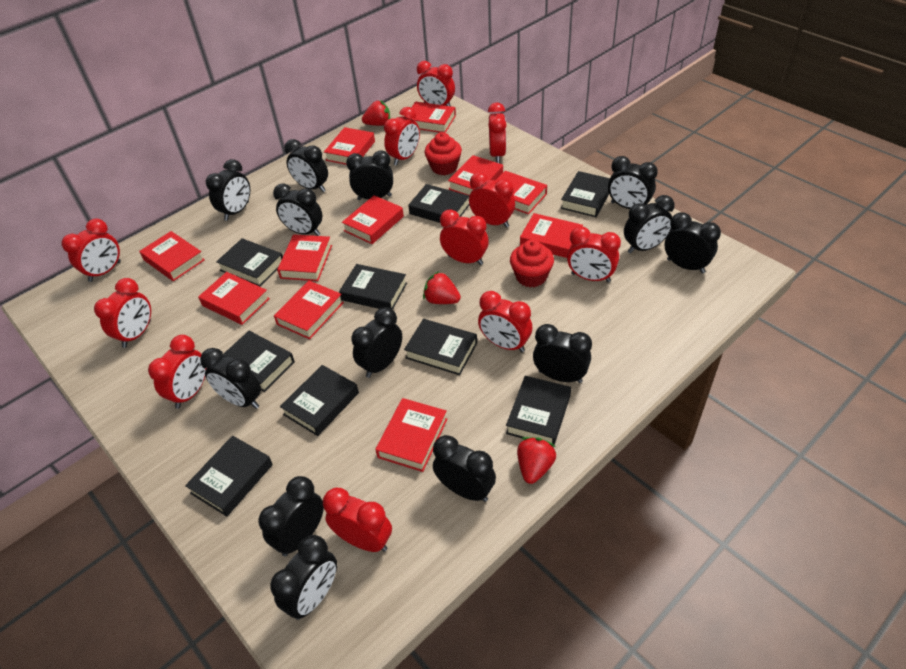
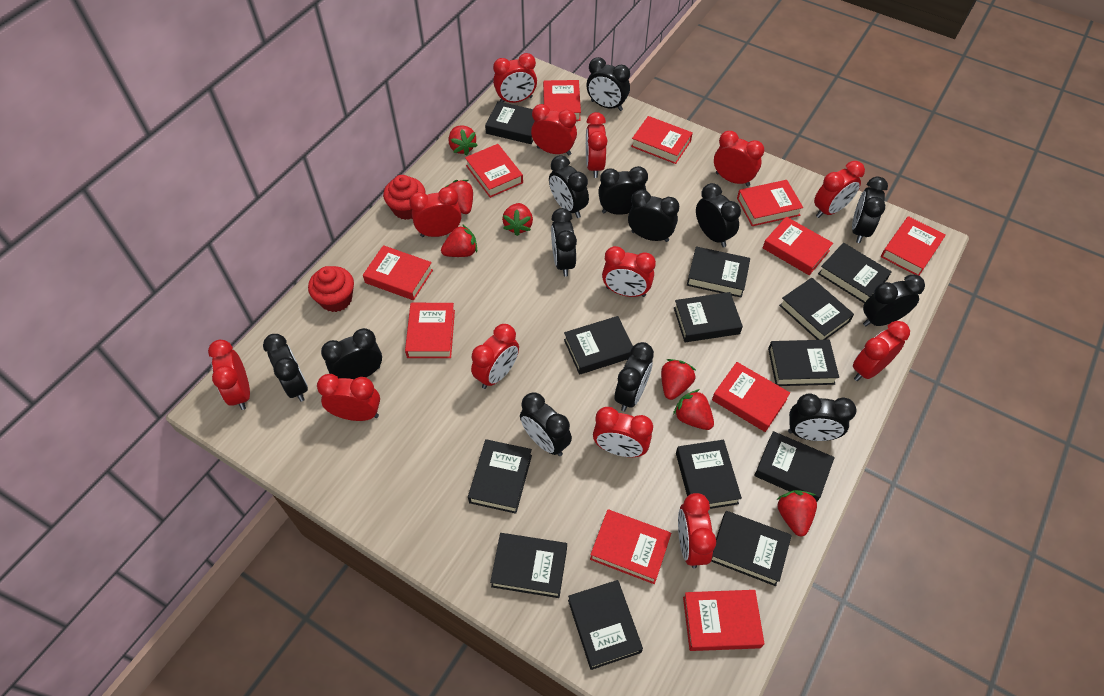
black book: 9 -> 13
red clock: 11 -> 13
red strawberry: 3 -> 7

